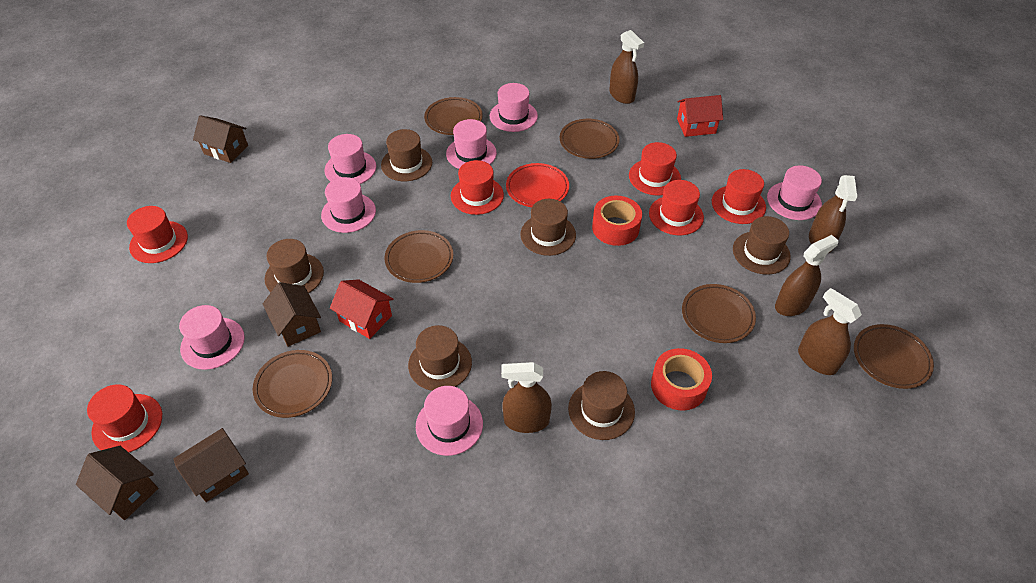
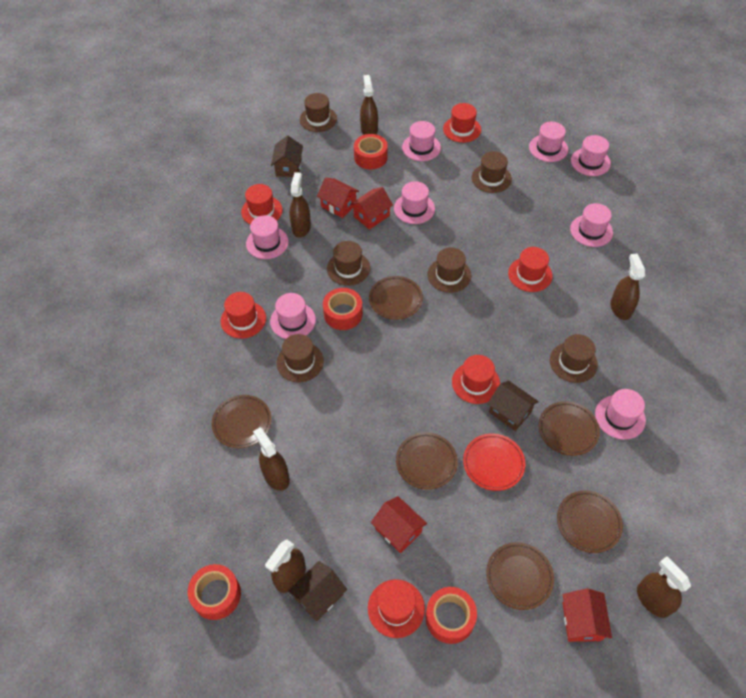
brown house: 4 -> 3
brown spray bottle: 5 -> 6
pink hat: 7 -> 8
red house: 2 -> 4
red tape: 2 -> 4

